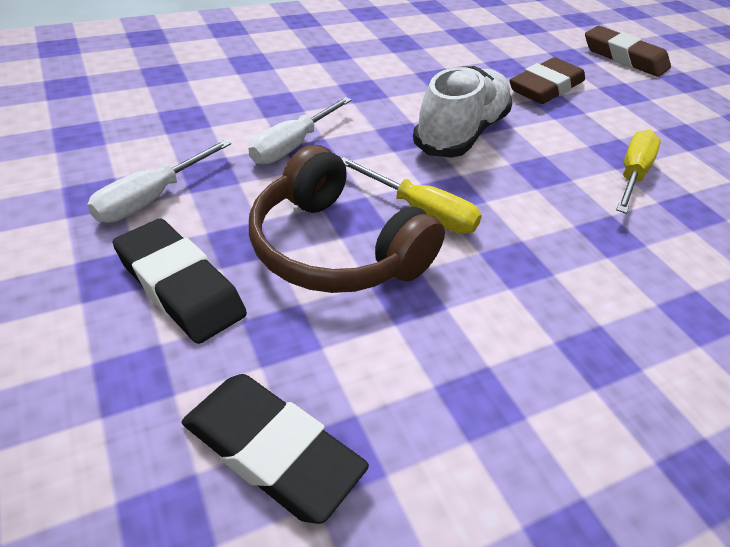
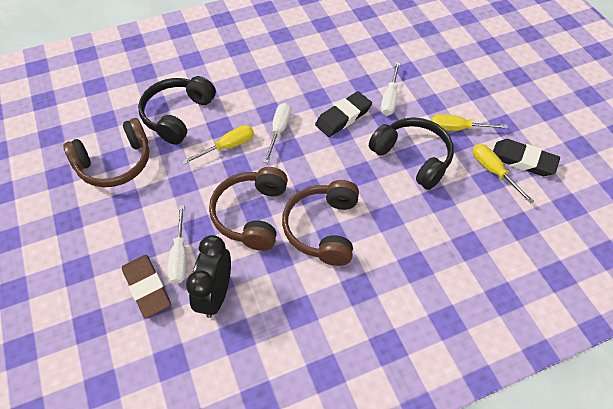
black clock: 0 -> 1
black headphones: 0 -> 2
brown eraser: 2 -> 1
brown headphones: 1 -> 3
white screwdriver: 2 -> 3
white shoe: 1 -> 0
yellow screwdriver: 2 -> 3

